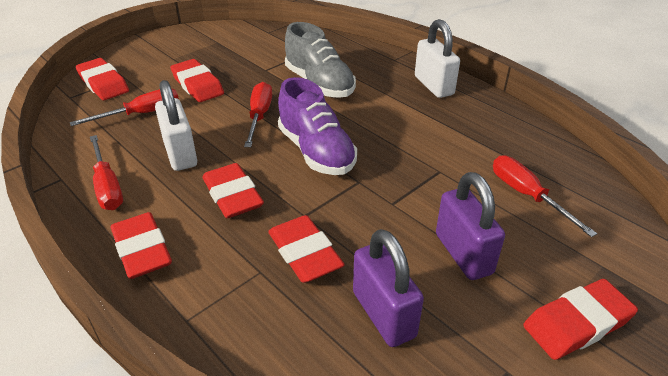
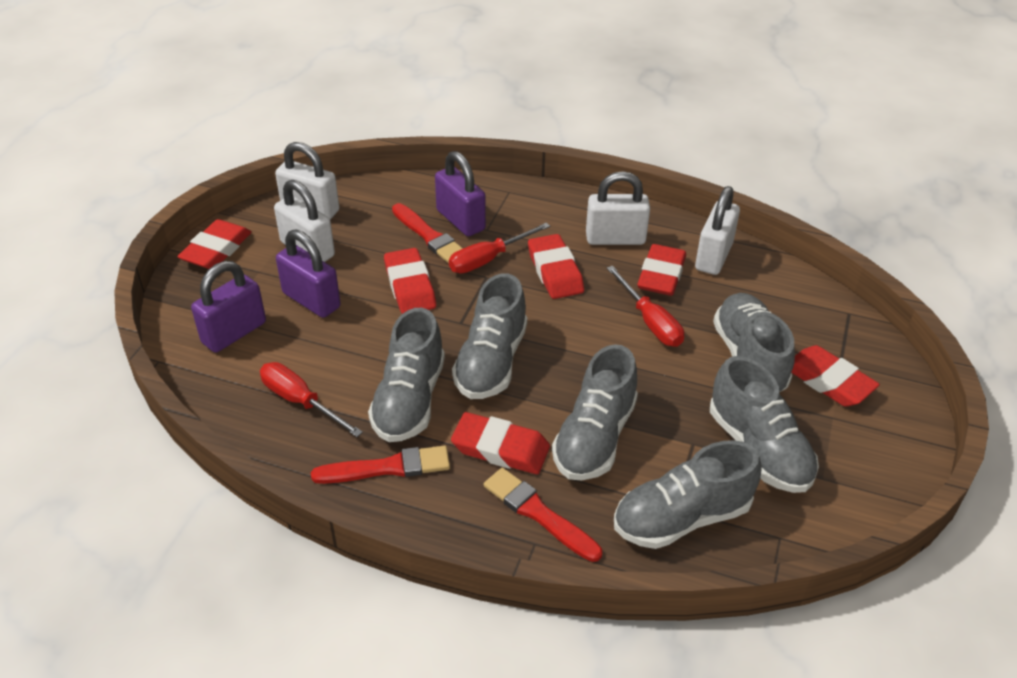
grey shoe: 1 -> 6
purple padlock: 2 -> 3
purple shoe: 1 -> 0
red brush: 0 -> 3
red screwdriver: 4 -> 3
white padlock: 2 -> 4

